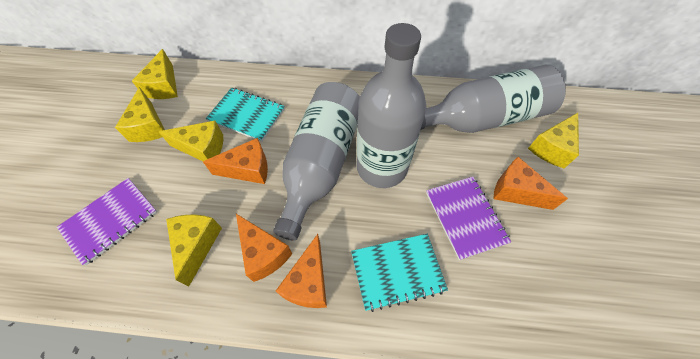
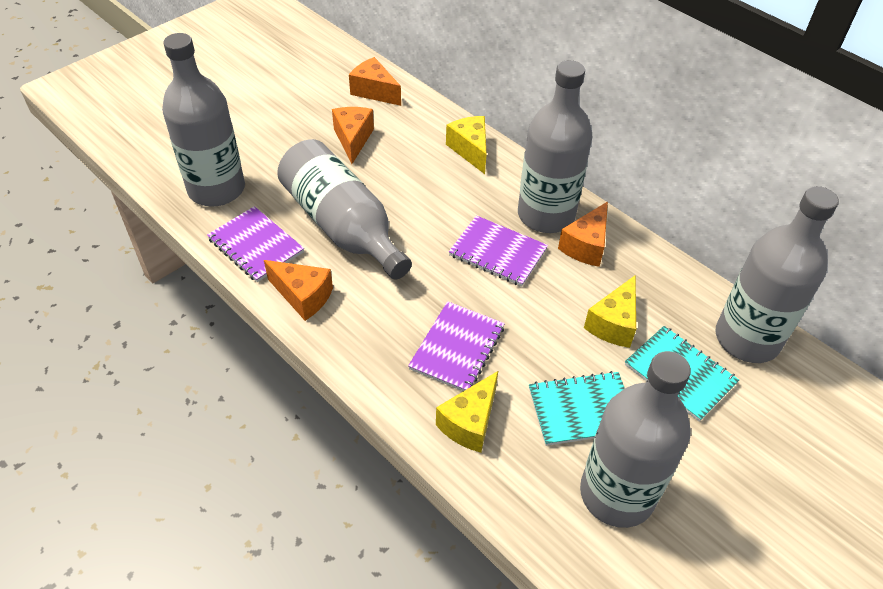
grey bottle: 3 -> 5
purple notebook: 2 -> 3
yellow cheese: 5 -> 3

